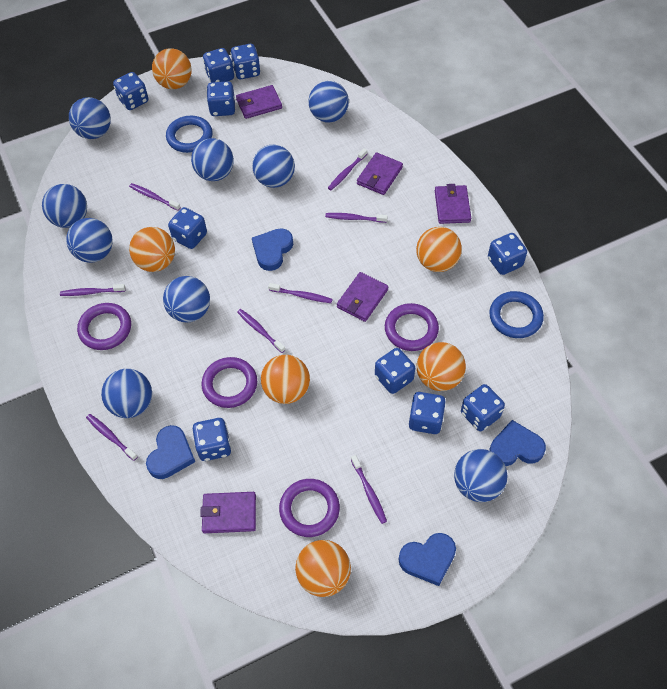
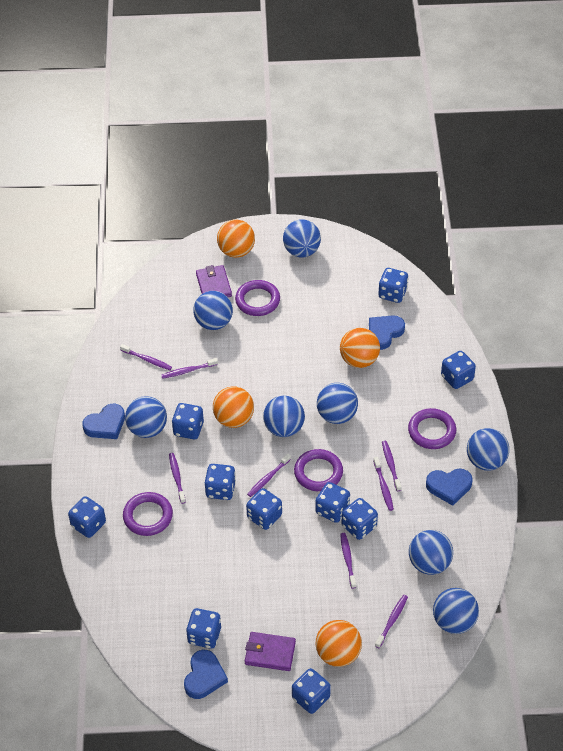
blue ball: 9 -> 8
blue ring: 2 -> 0
orange ball: 6 -> 4
purple wallet: 5 -> 2

